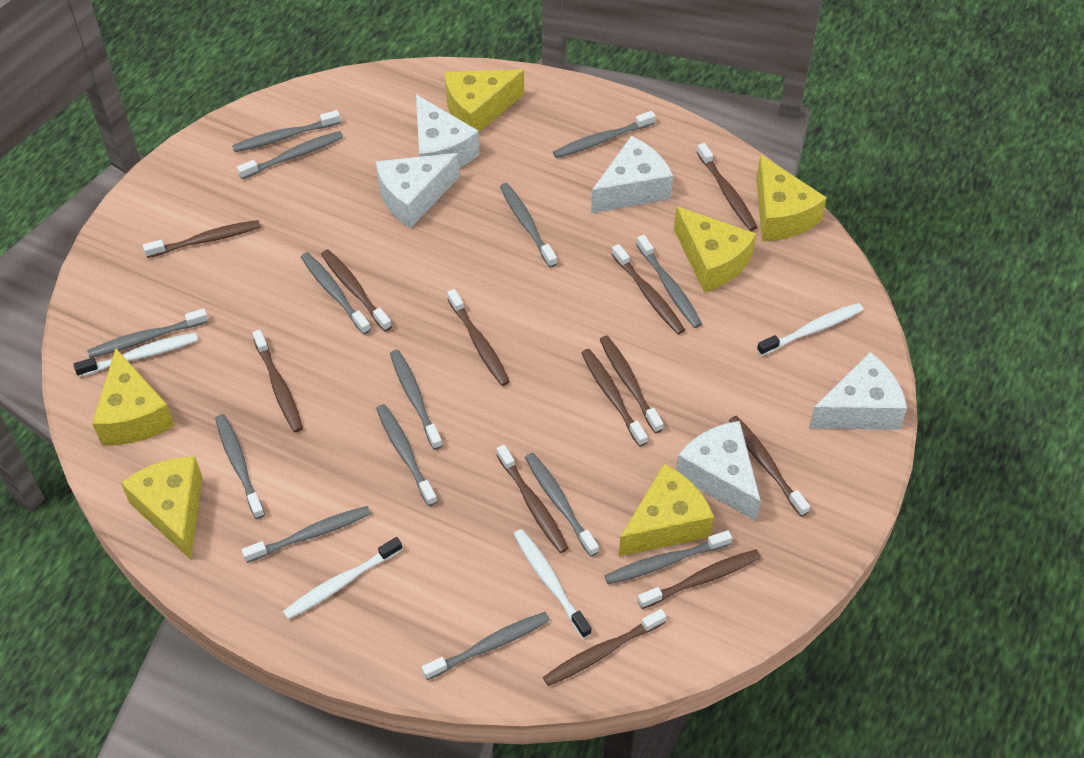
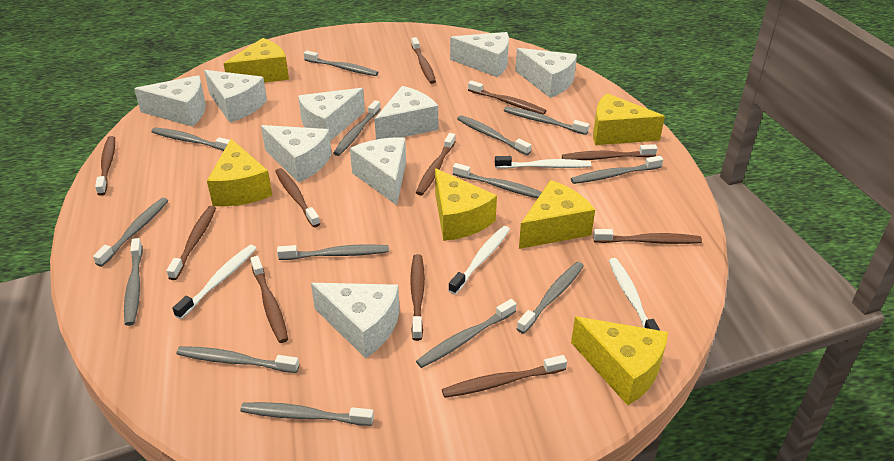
brown toothbrush: 12 -> 11
white cheese: 5 -> 9

